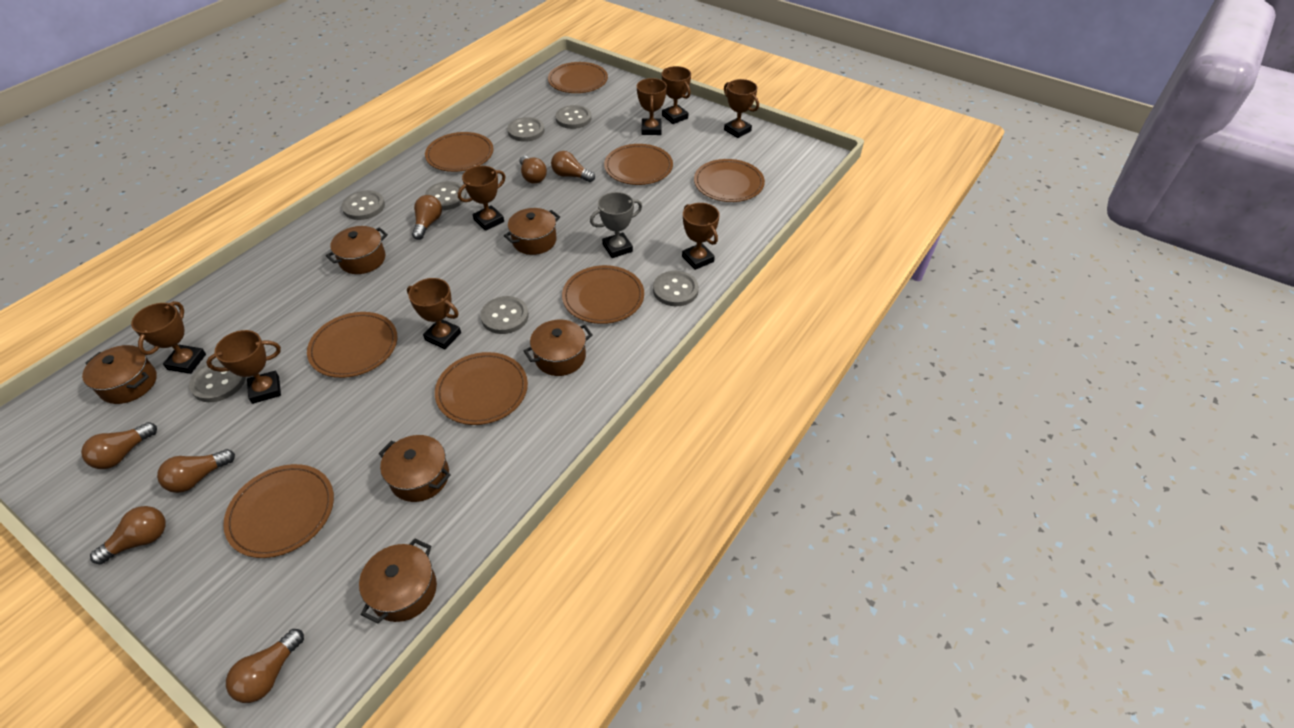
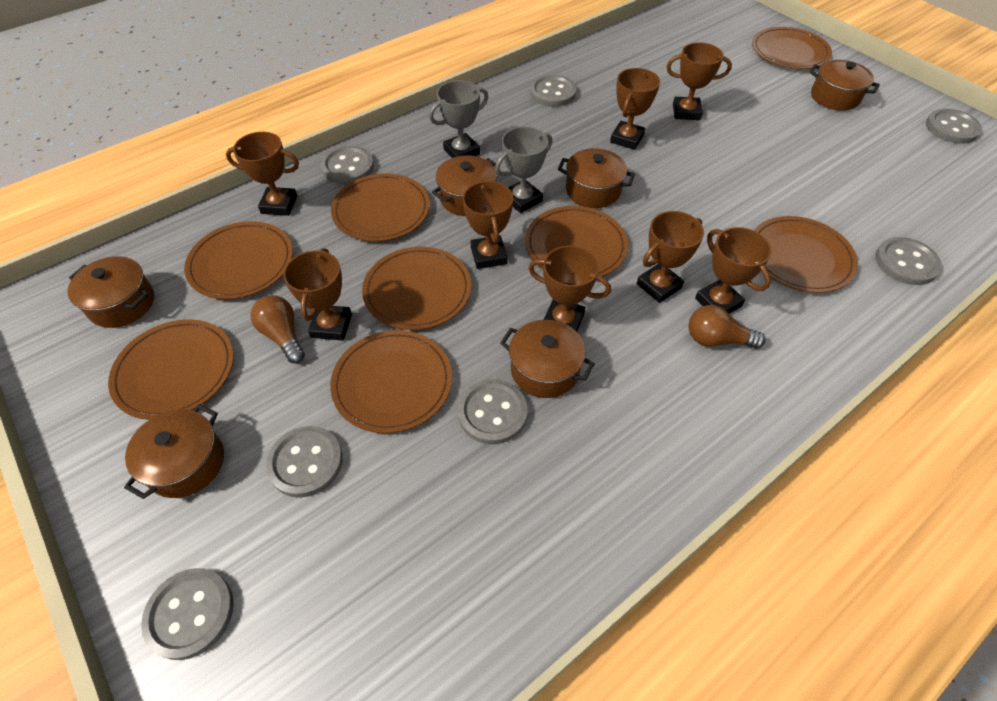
brown light bulb: 7 -> 2
grey trophy: 1 -> 2

